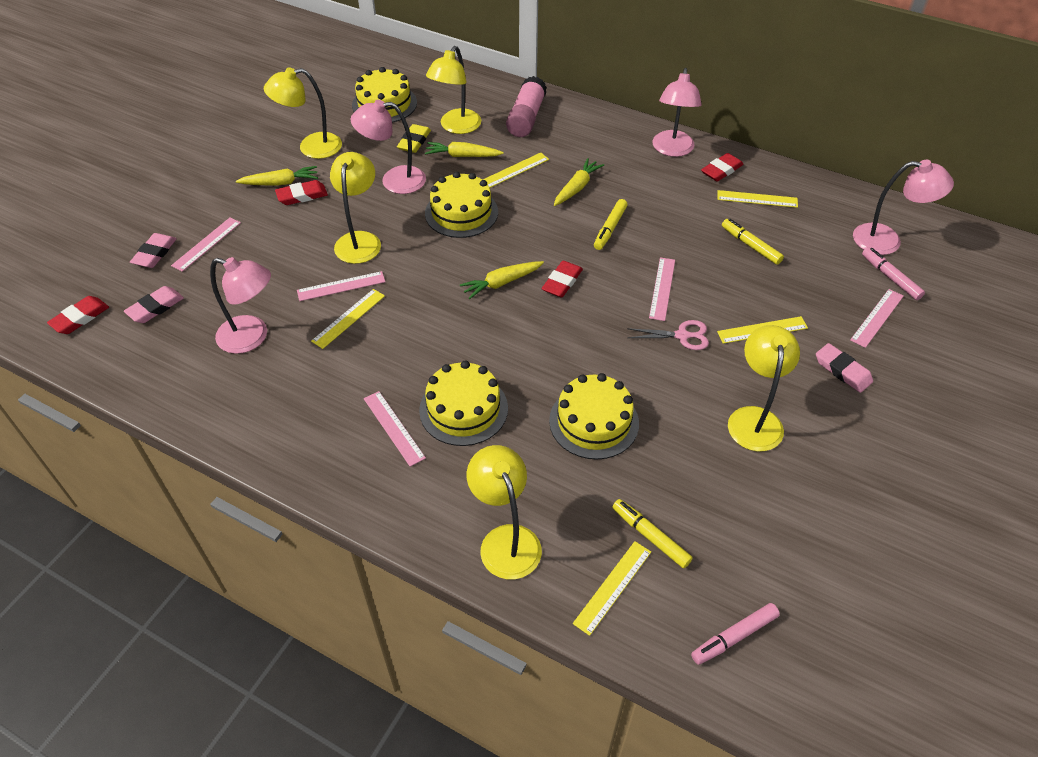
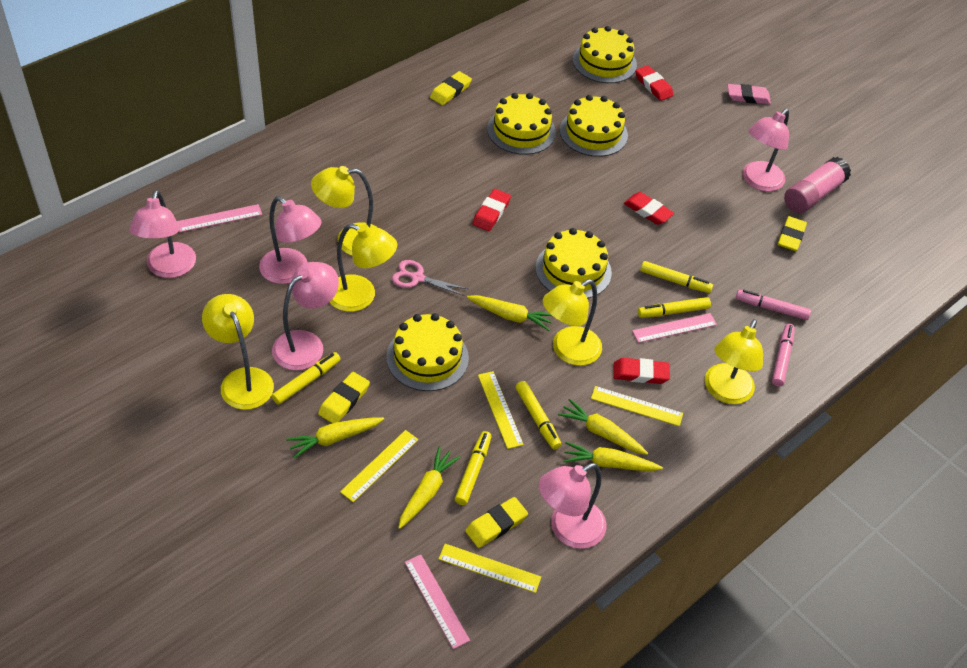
pink eraser: 3 -> 1
pink lamp: 4 -> 5
pink ruler: 5 -> 3
yellow cake: 4 -> 5
yellow carrot: 4 -> 5
yellow eraser: 1 -> 4
yellow marker: 3 -> 5
yellow ruler: 5 -> 4

